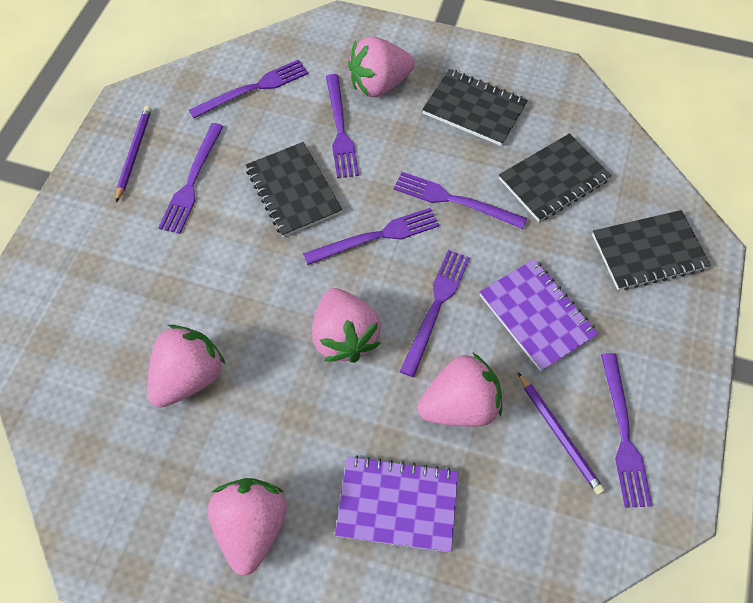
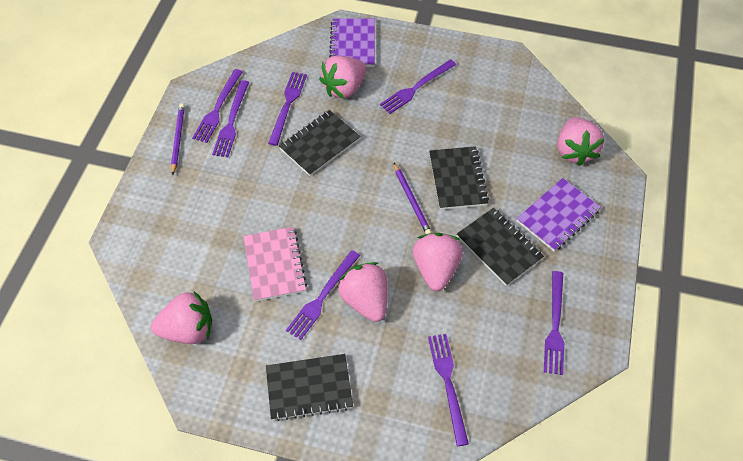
pink notebook: 0 -> 1

